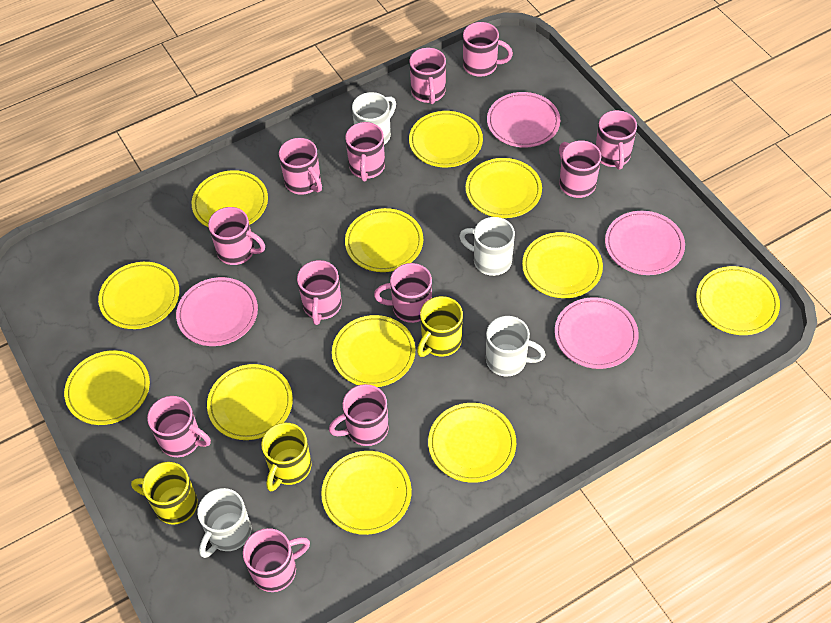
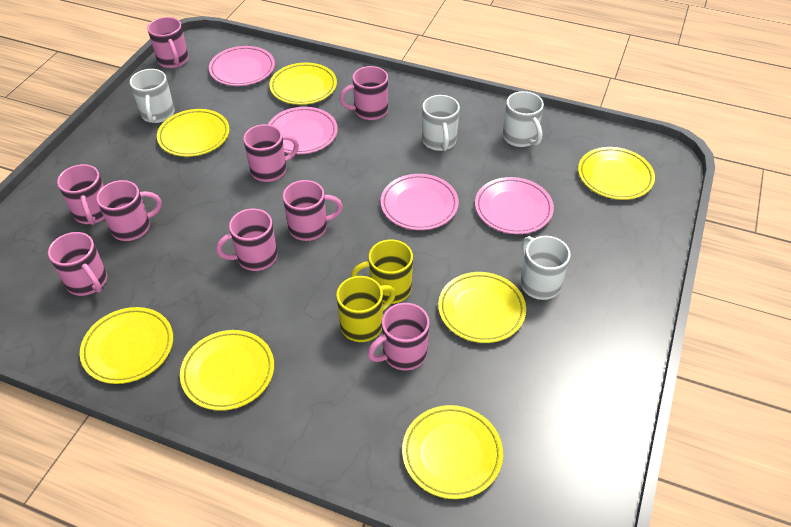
pink mug: 12 -> 9
yellow mug: 3 -> 2
yellow plate: 12 -> 7

